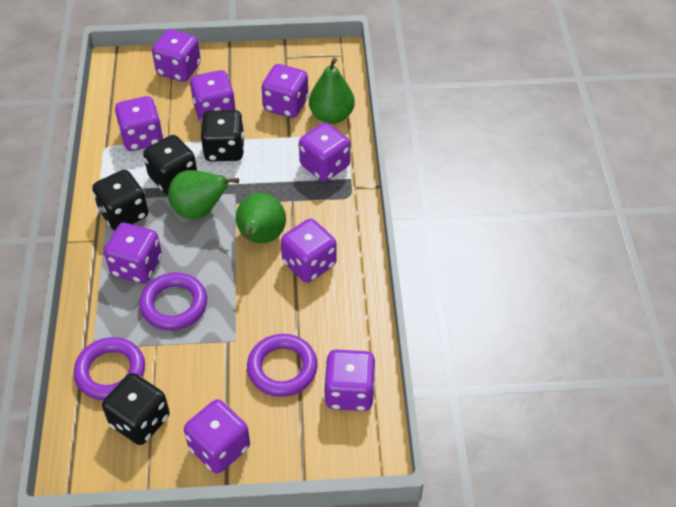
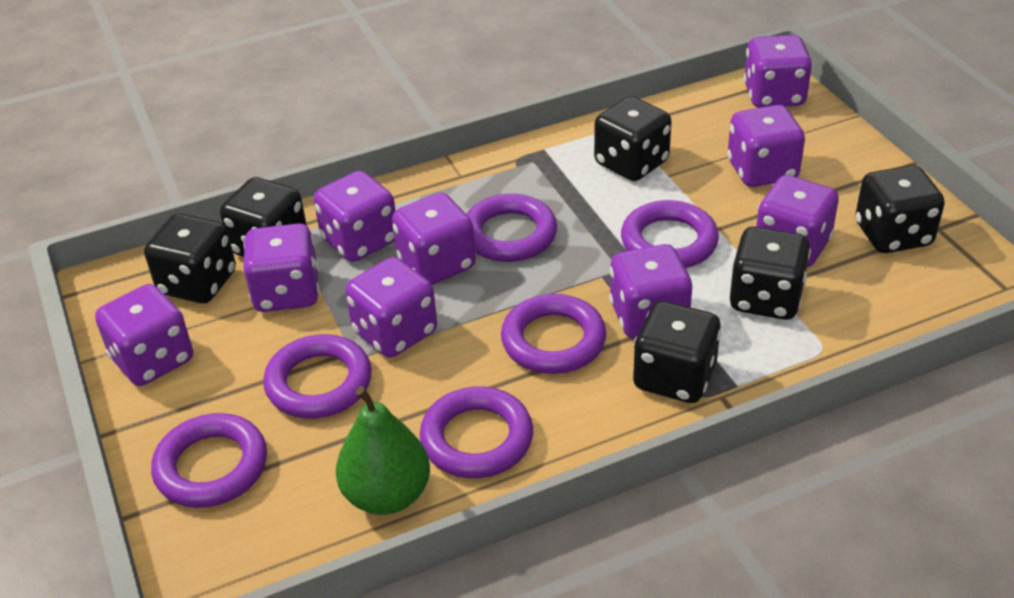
black dice: 4 -> 6
green pear: 3 -> 1
purple ring: 3 -> 6

